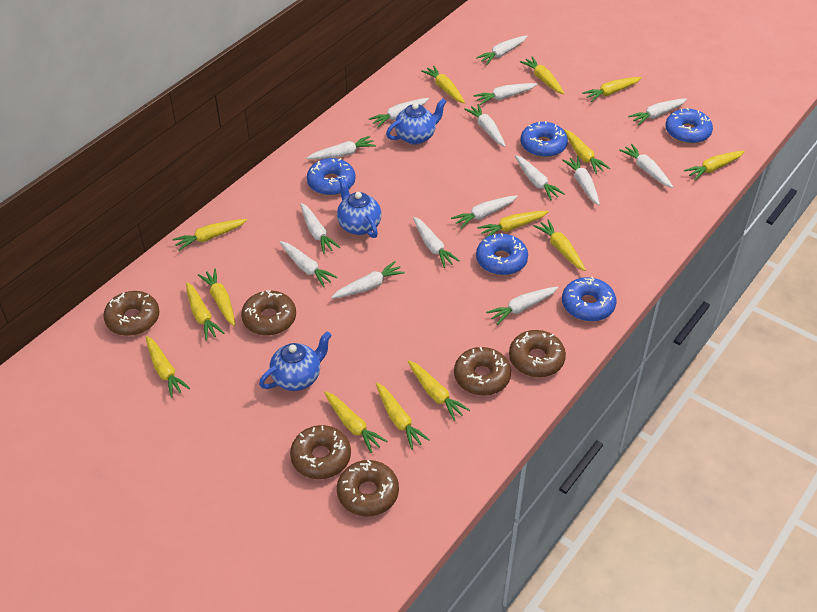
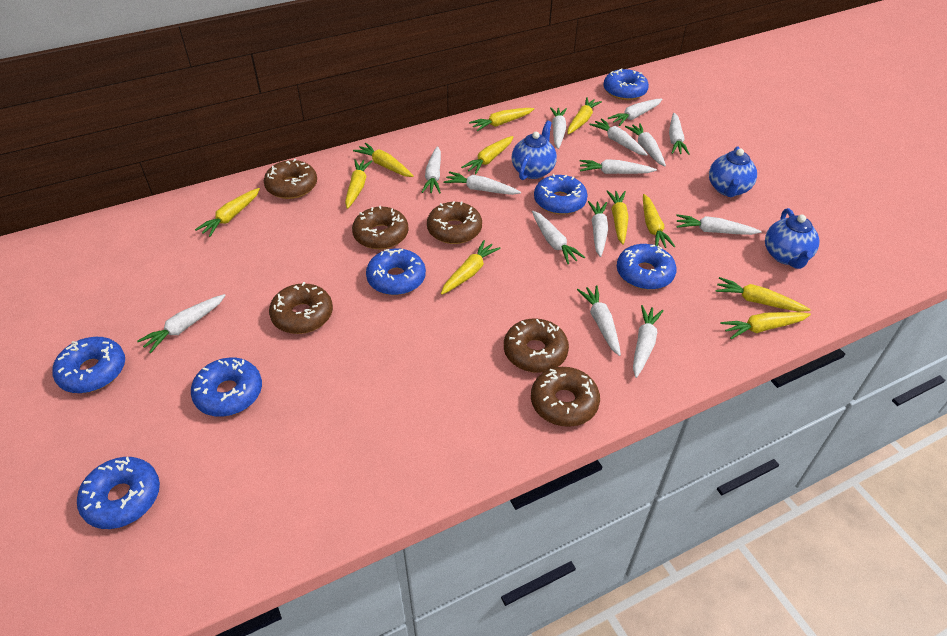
blue donut: 5 -> 7
white carrot: 15 -> 14
yellow carrot: 14 -> 11

